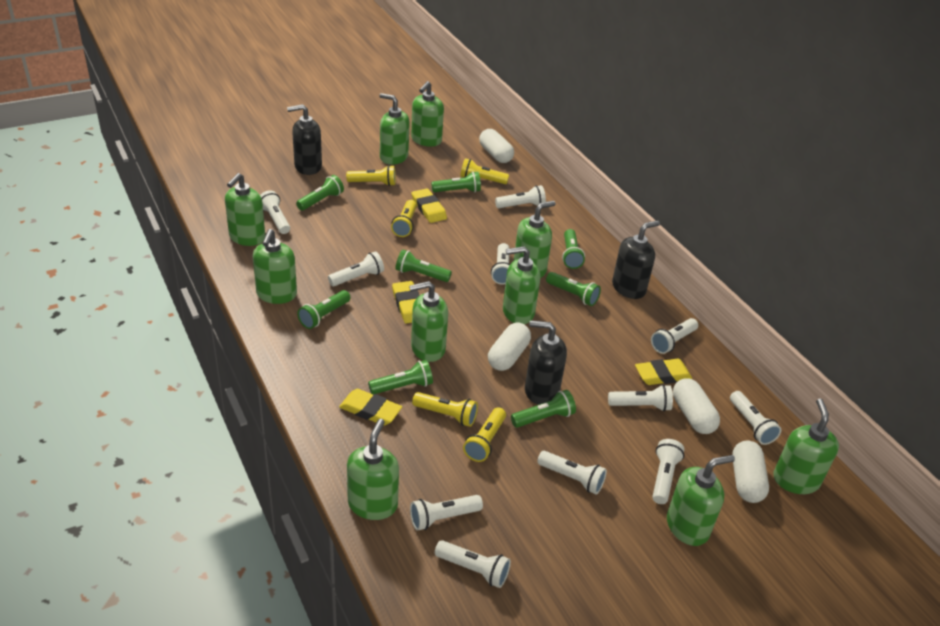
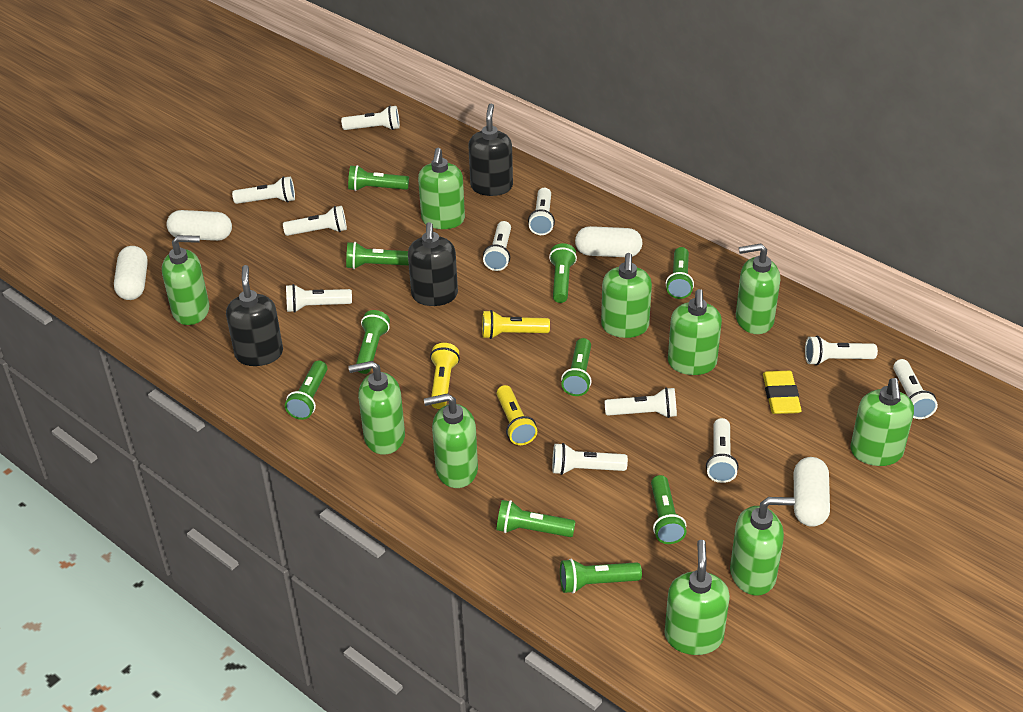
green flashlight: 8 -> 10
yellow eraser: 4 -> 1
yellow flashlight: 5 -> 3

